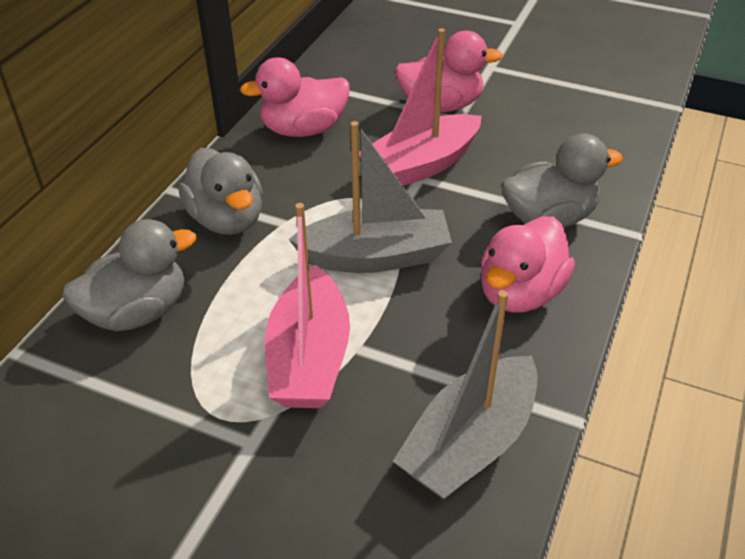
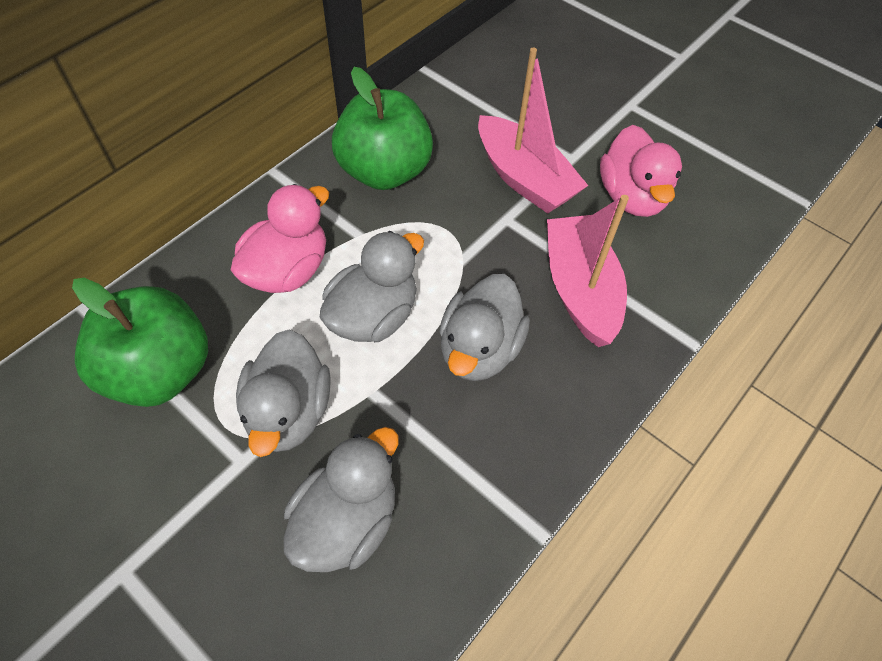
green apple: 0 -> 2
grey boat: 2 -> 0
grey duck: 3 -> 4
pink duck: 3 -> 2

